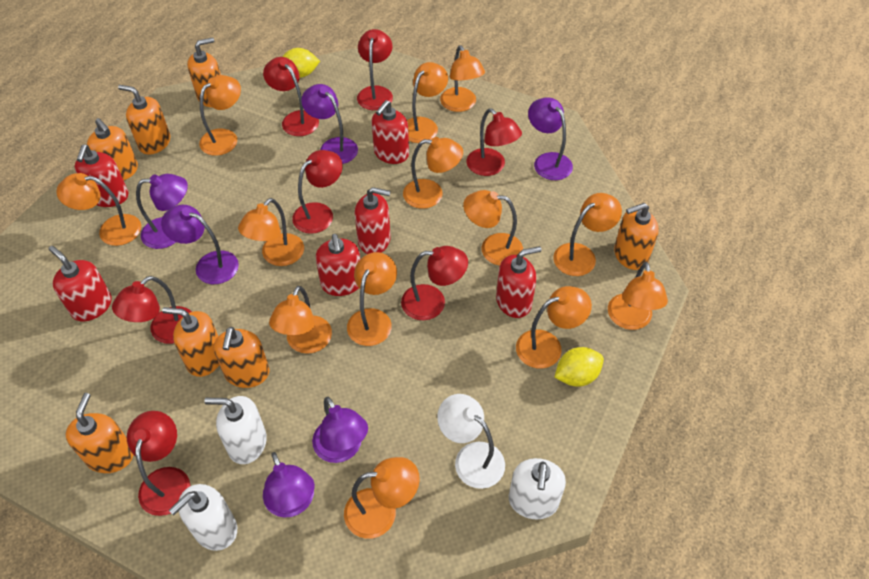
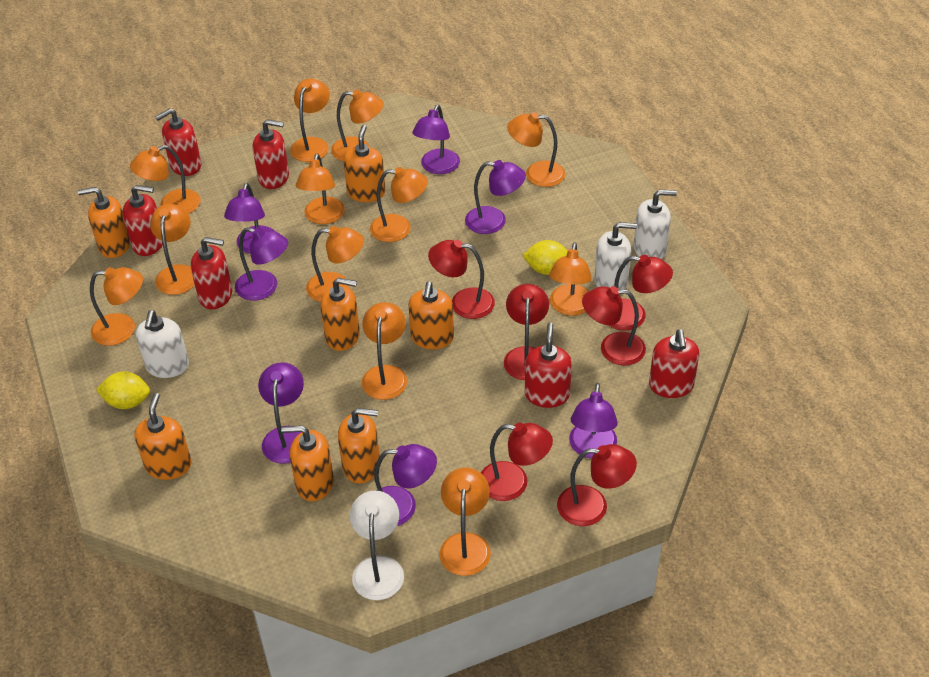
orange lamp: 13 -> 12
purple lamp: 6 -> 7
red lamp: 7 -> 6

